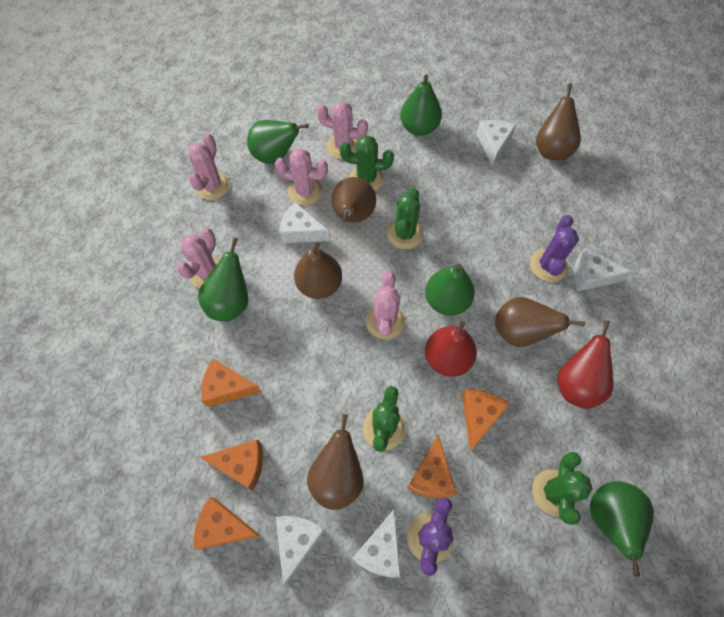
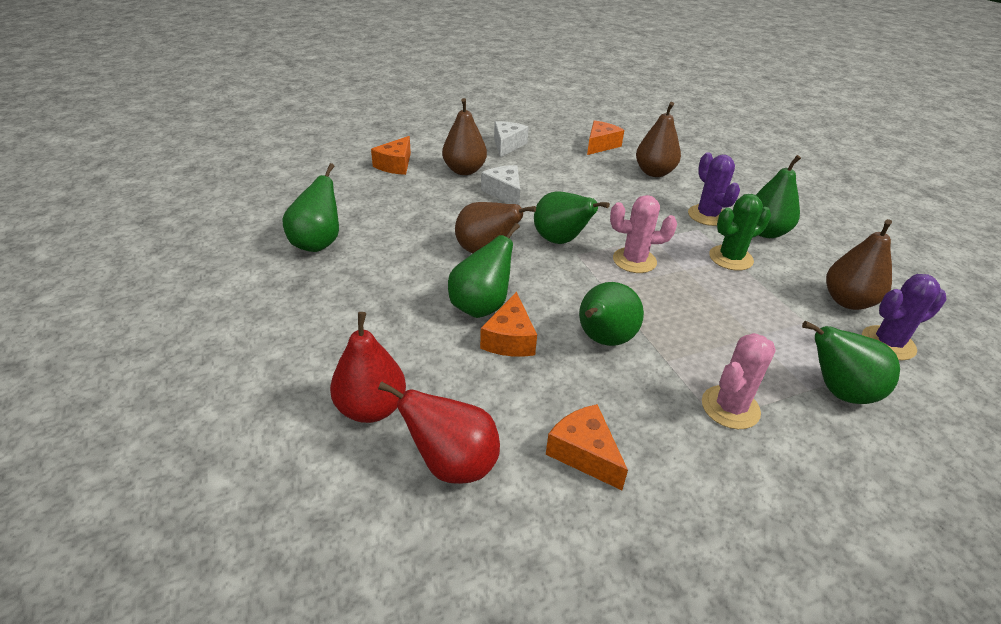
brown pear: 5 -> 4
green cactus: 4 -> 1
green pear: 5 -> 6
orange cheese: 5 -> 4
pink cactus: 5 -> 2
white cheese: 5 -> 2

